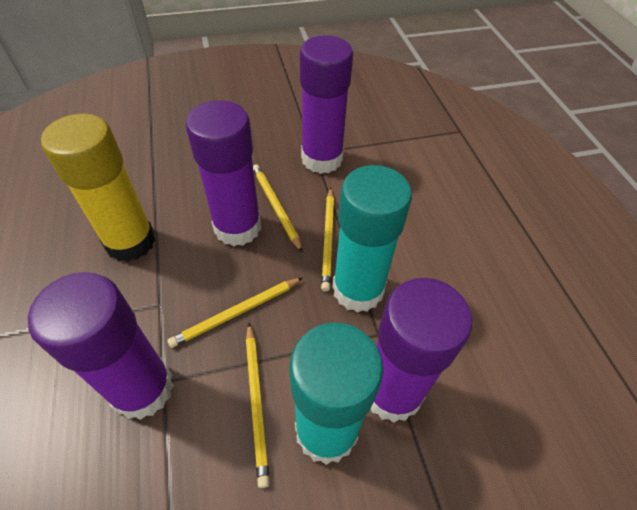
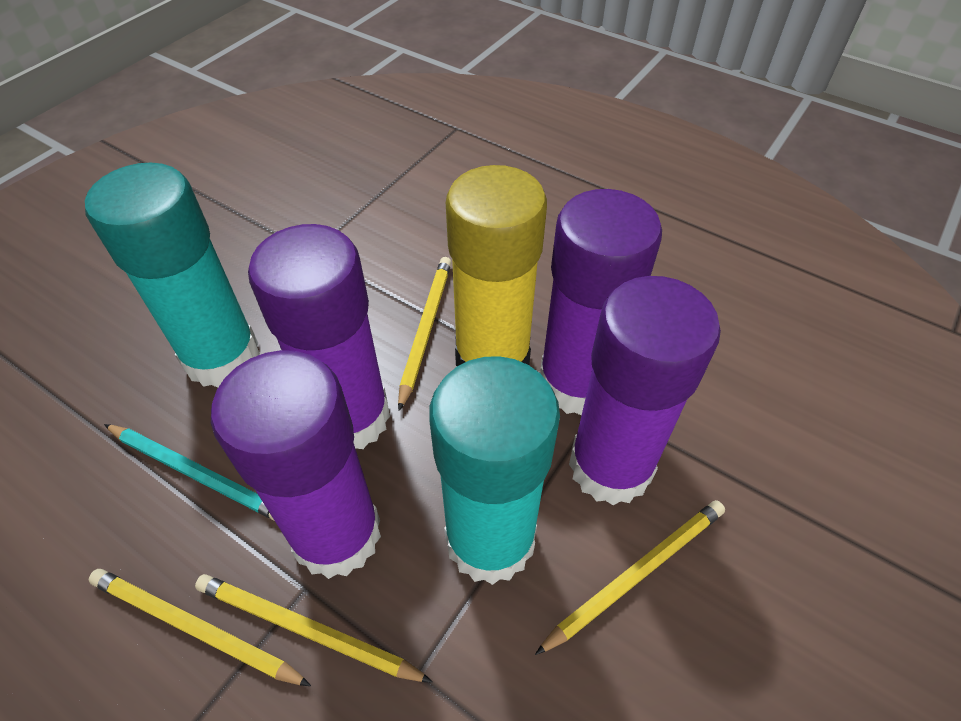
turquoise pencil: 0 -> 1

